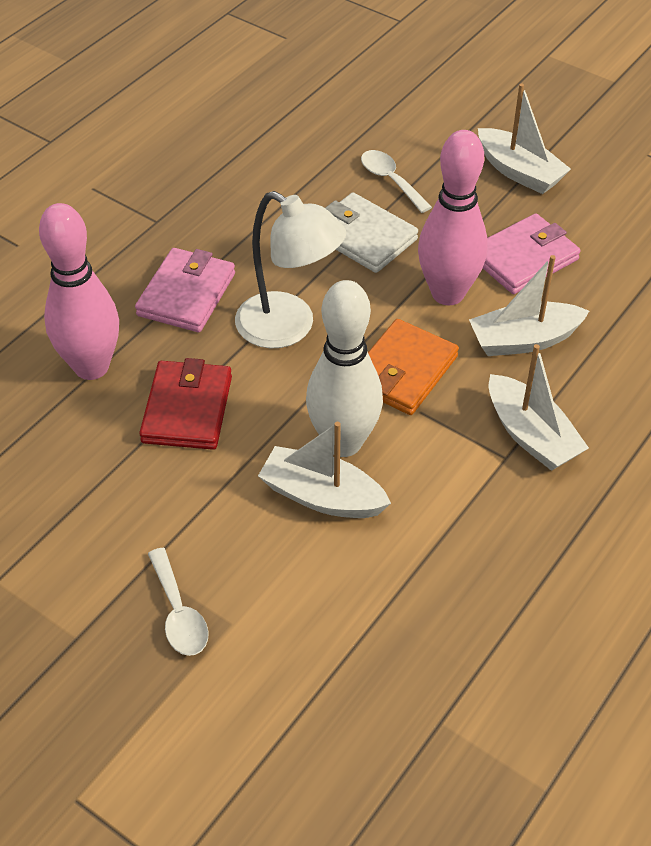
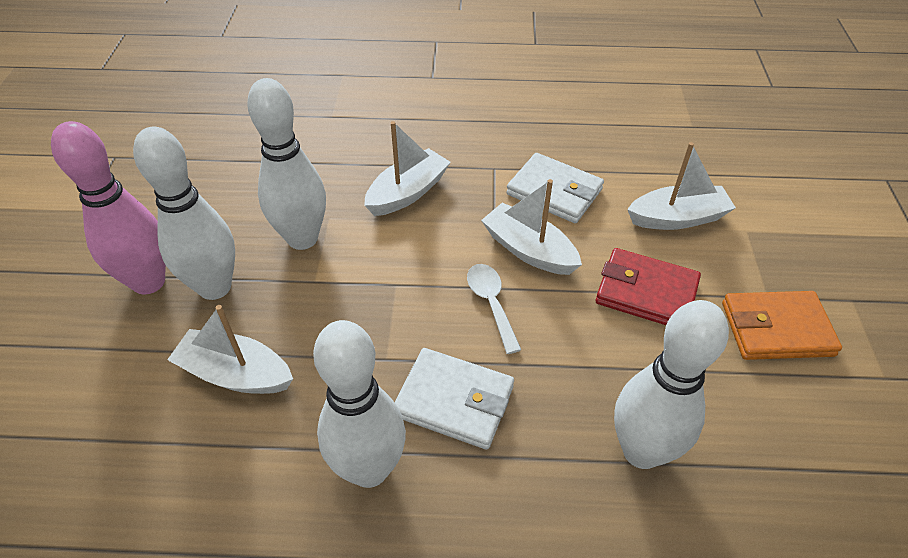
pink bowling pin: 2 -> 1
pink wallet: 2 -> 0
white bowling pin: 1 -> 4
white lamp: 1 -> 0
white spoon: 2 -> 1
white wallet: 1 -> 2

